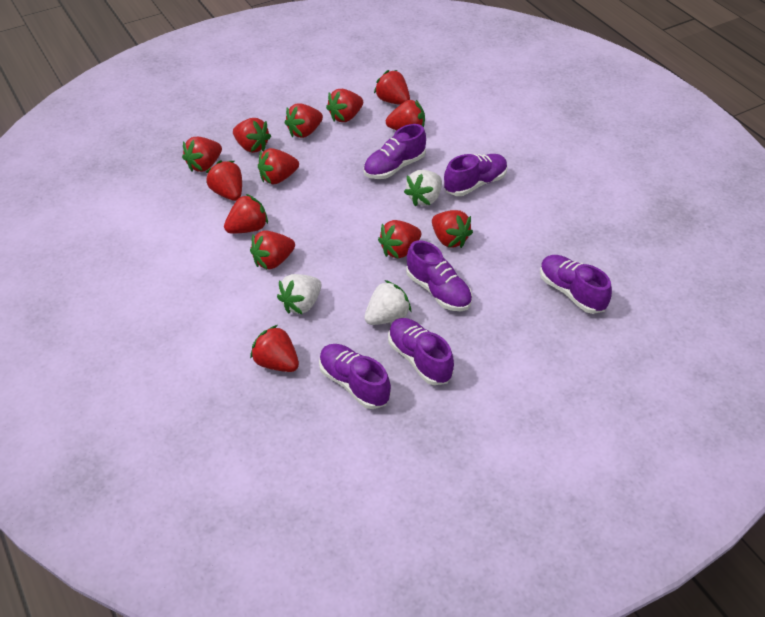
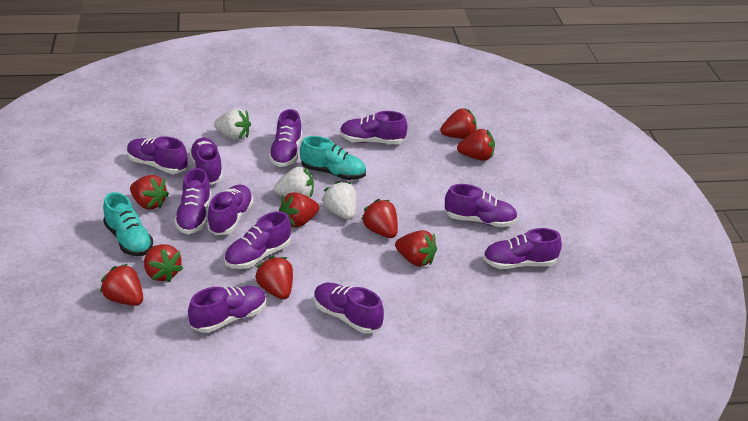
purple shoe: 6 -> 11
red strawberry: 13 -> 9
turquoise shoe: 0 -> 2

